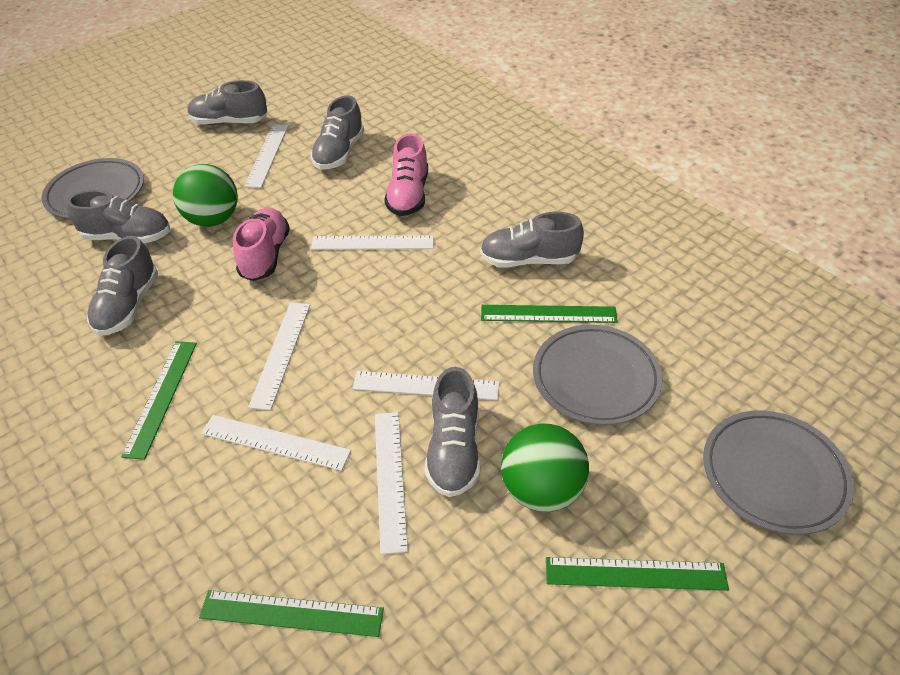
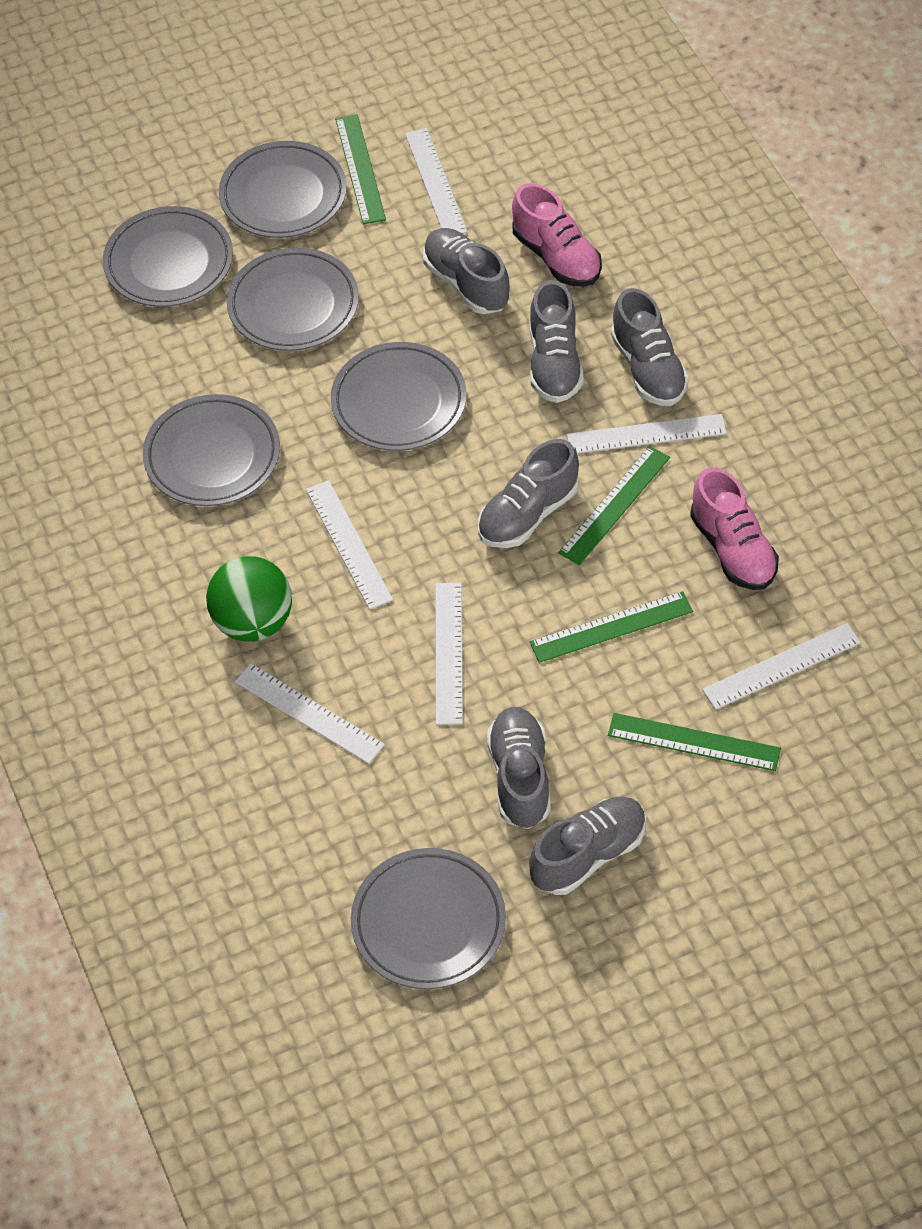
green ball: 2 -> 1
grey plate: 3 -> 6

